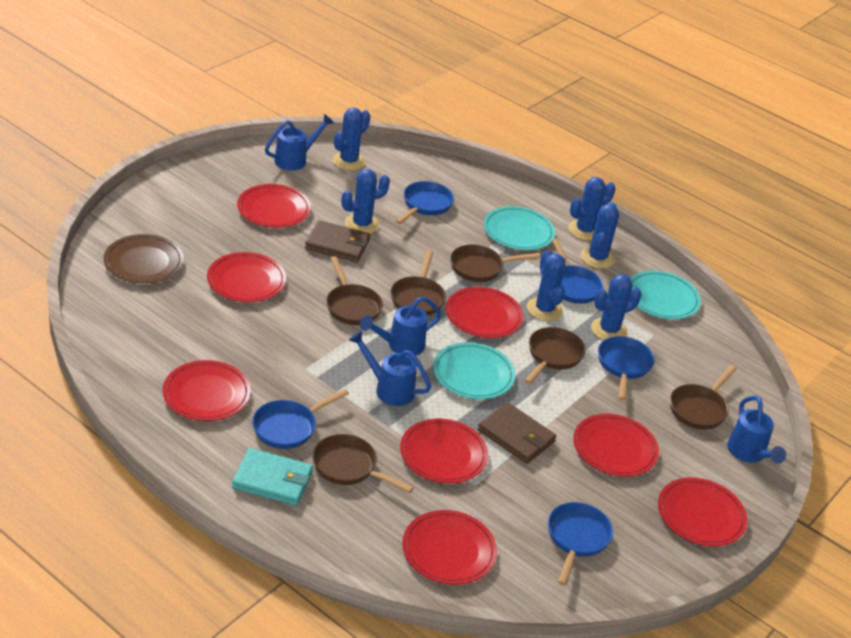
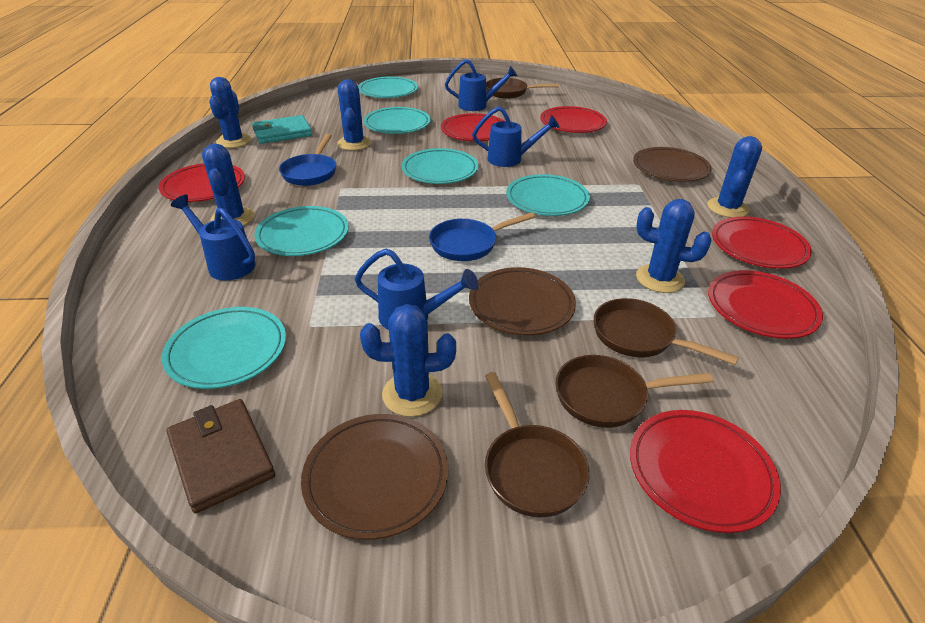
blue pan: 5 -> 2
brown pan: 6 -> 4
brown plate: 1 -> 3
brown wallet: 2 -> 1
red plate: 8 -> 6
turquoise plate: 3 -> 6

